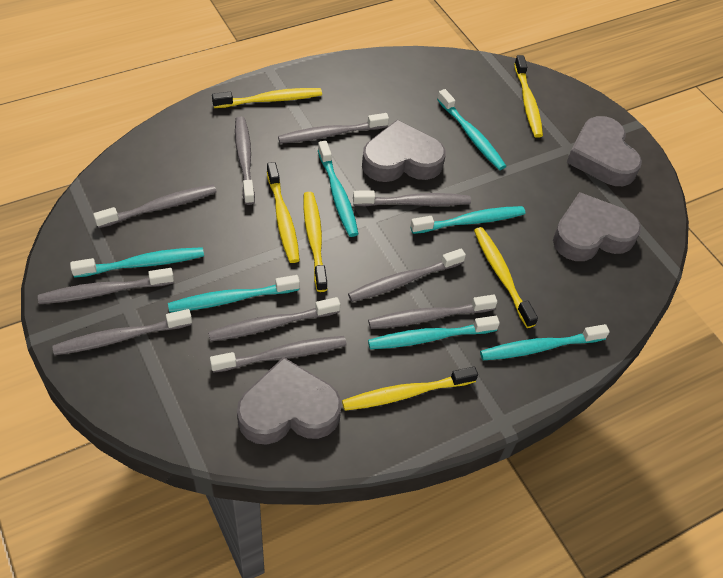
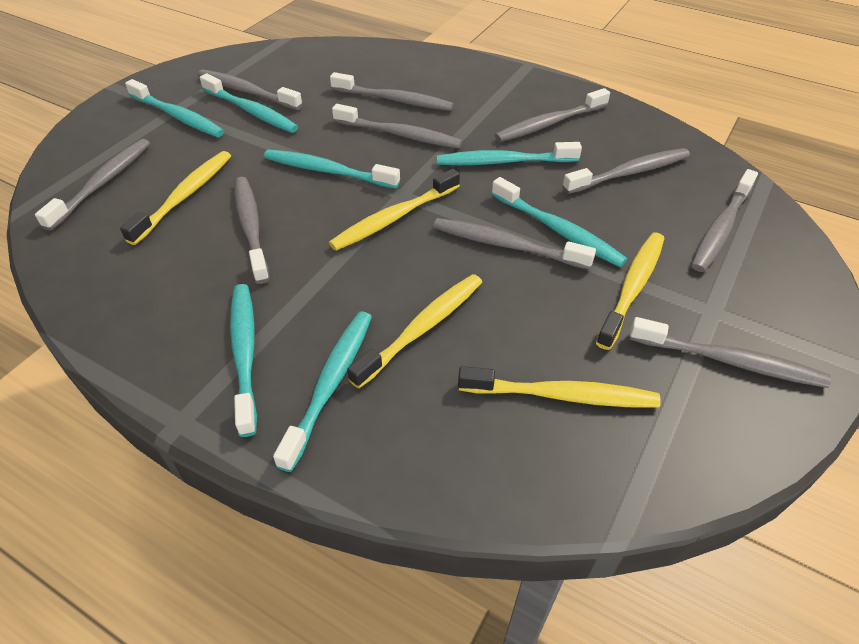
grey heart: 4 -> 0
yellow toothbrush: 6 -> 5

